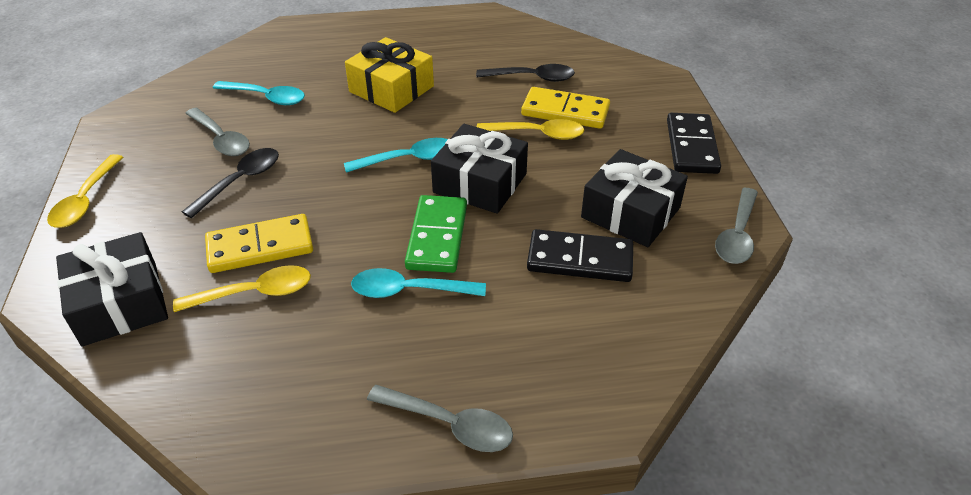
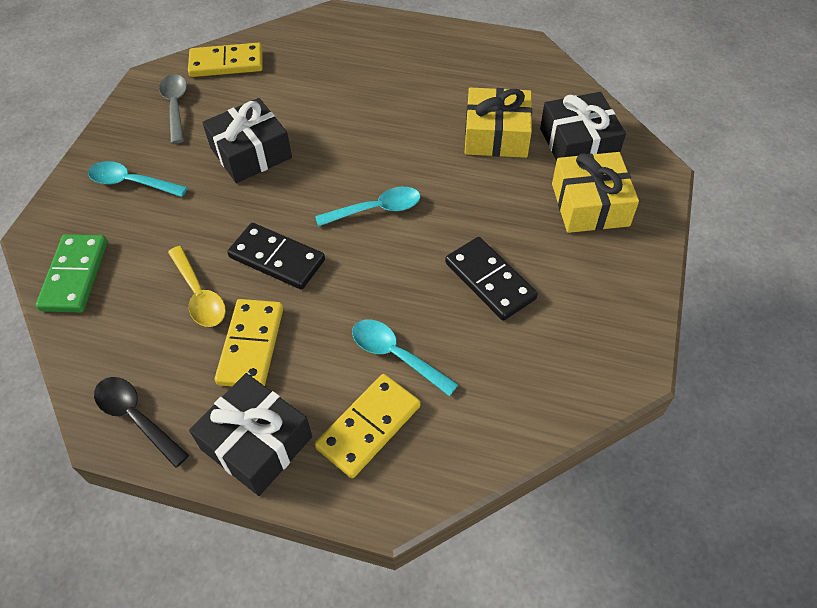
black spoon: 2 -> 1
grey spoon: 3 -> 1
yellow domino: 2 -> 3
yellow gift: 1 -> 2
yellow spoon: 3 -> 1

